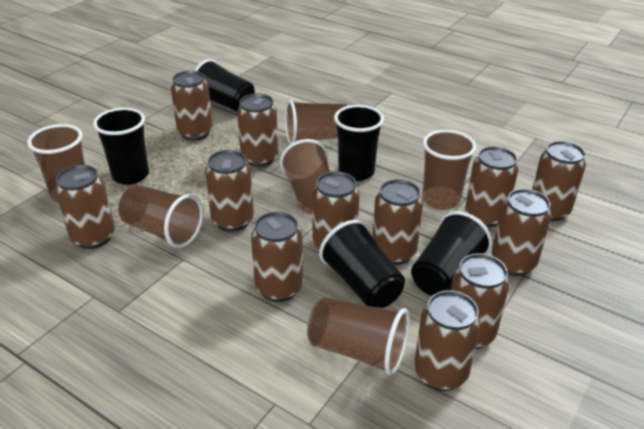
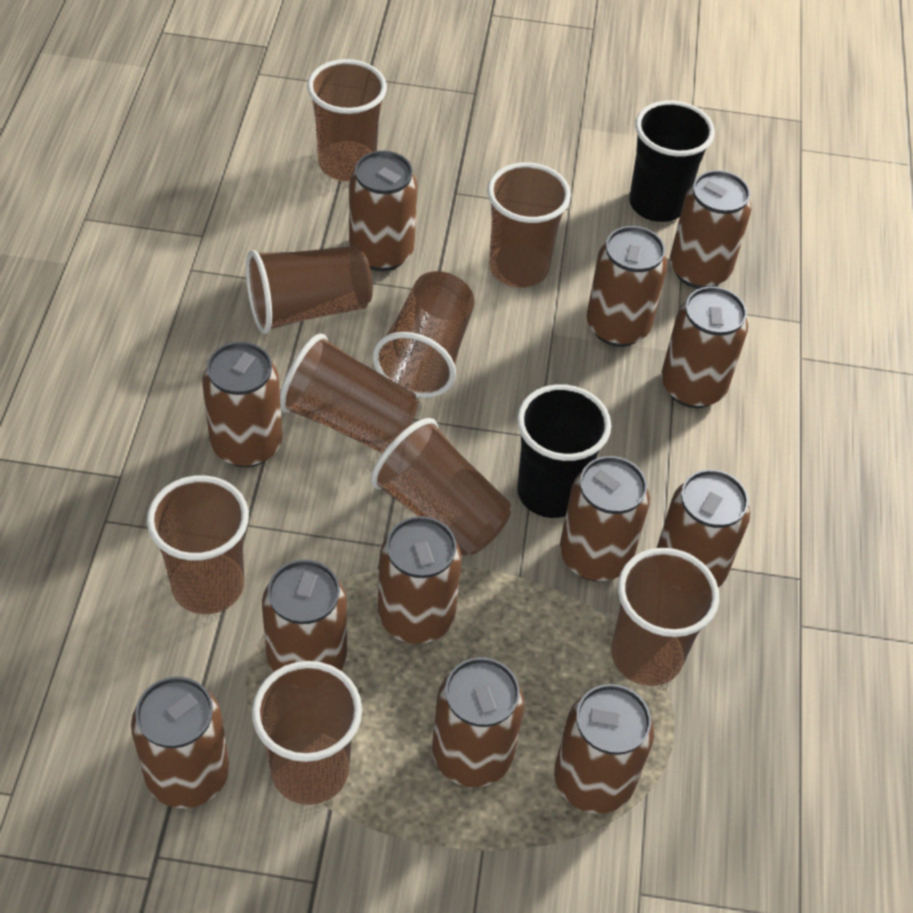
black cup: 5 -> 2
brown cup: 6 -> 9

